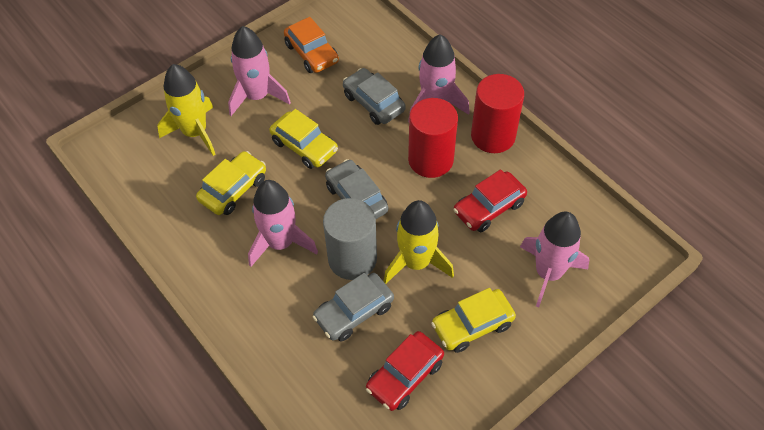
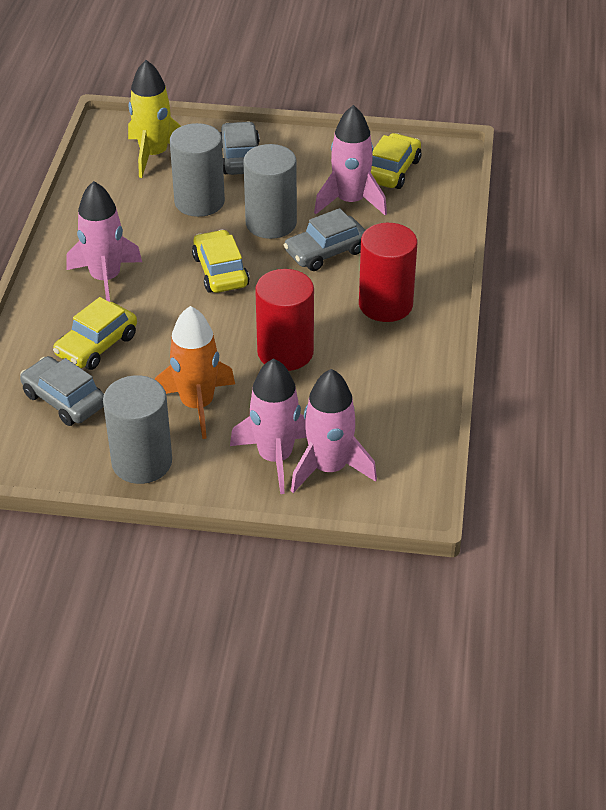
grey cylinder: 1 -> 3
orange car: 1 -> 0
orange rocket: 0 -> 1
red car: 2 -> 0
yellow rocket: 2 -> 1

